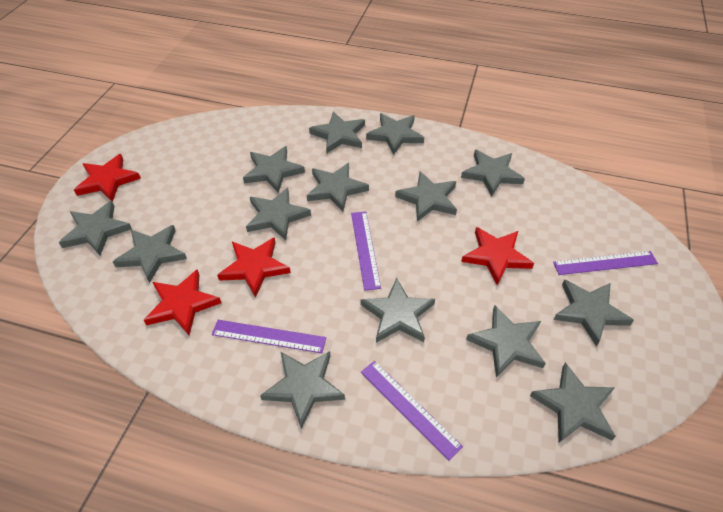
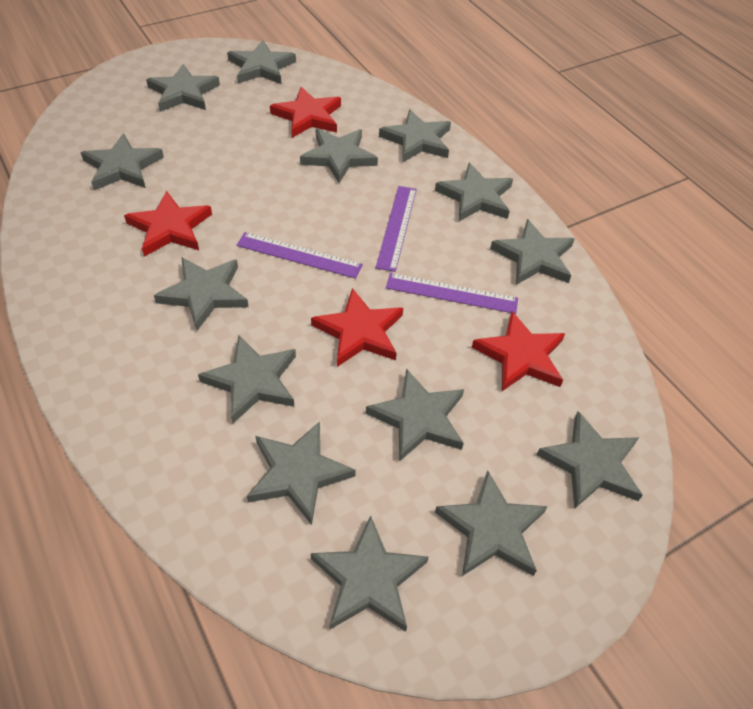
purple ruler: 4 -> 3

